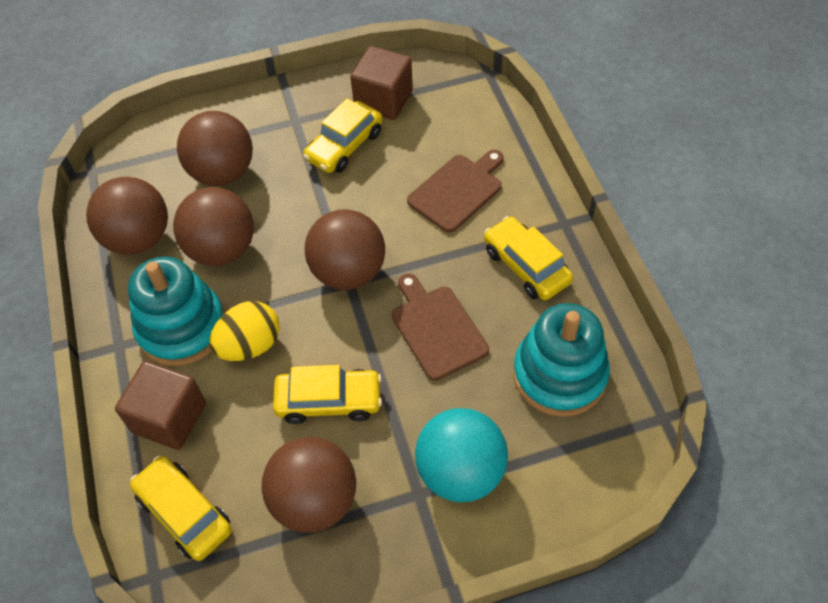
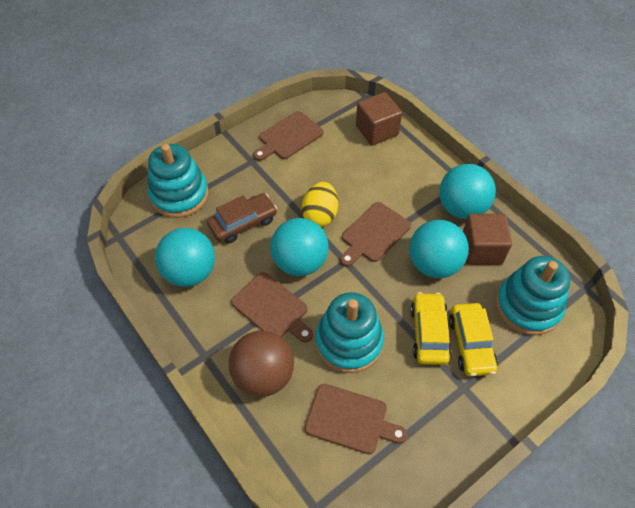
brown ball: 5 -> 1
brown car: 0 -> 1
brown cutting board: 2 -> 4
turquoise ball: 1 -> 4
turquoise stacking toy: 2 -> 3
yellow car: 4 -> 2

